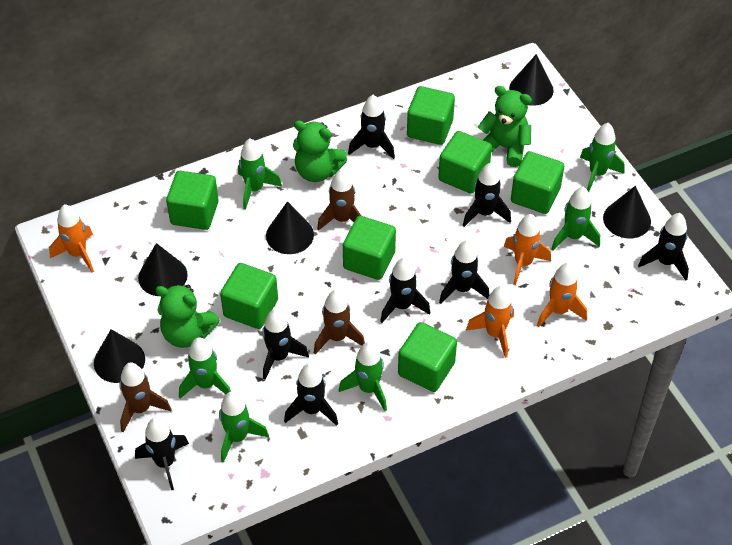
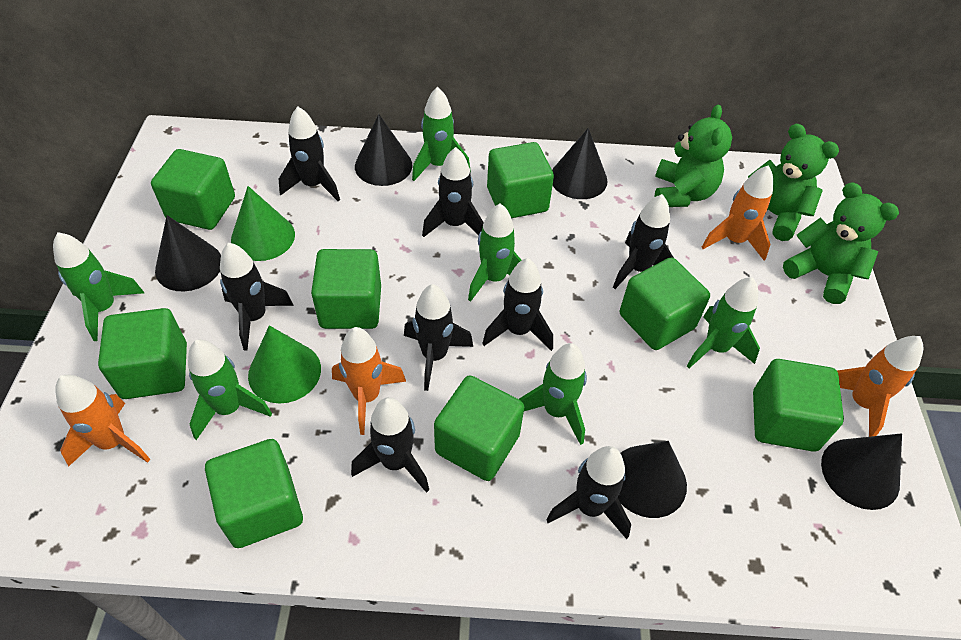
brown rocket: 3 -> 0
green cone: 0 -> 2
green cube: 7 -> 8

